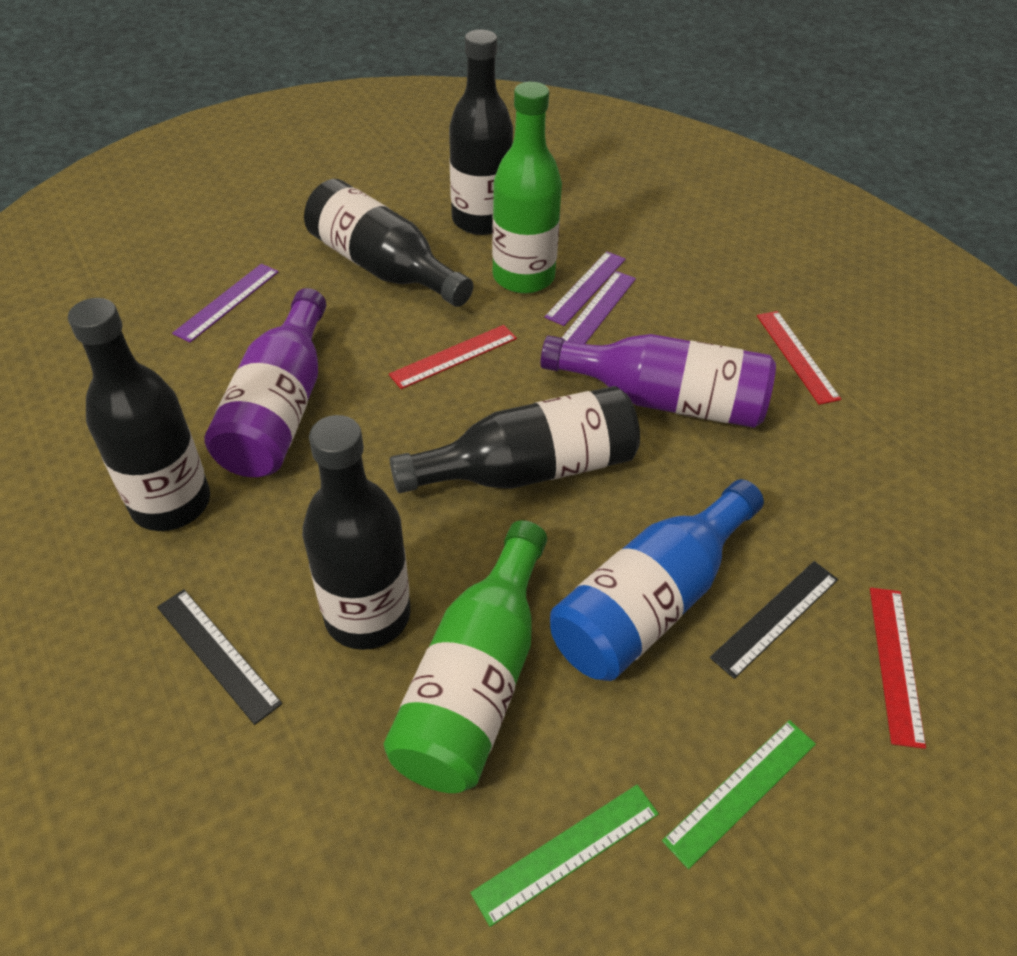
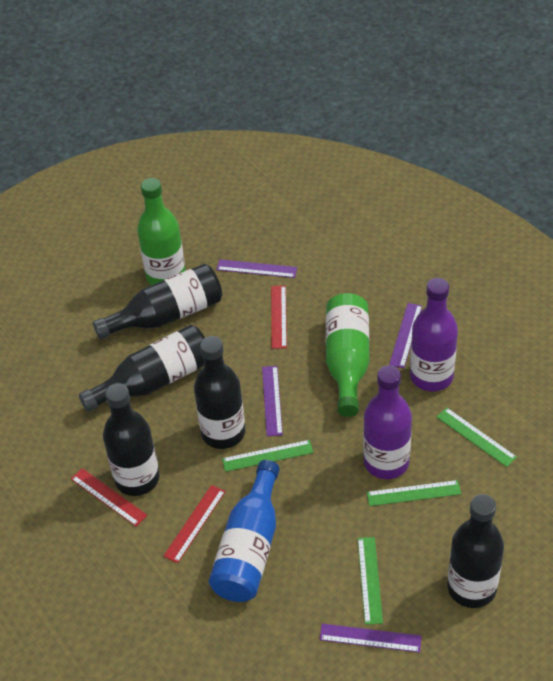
black ruler: 2 -> 0
green ruler: 2 -> 4
purple ruler: 3 -> 4

